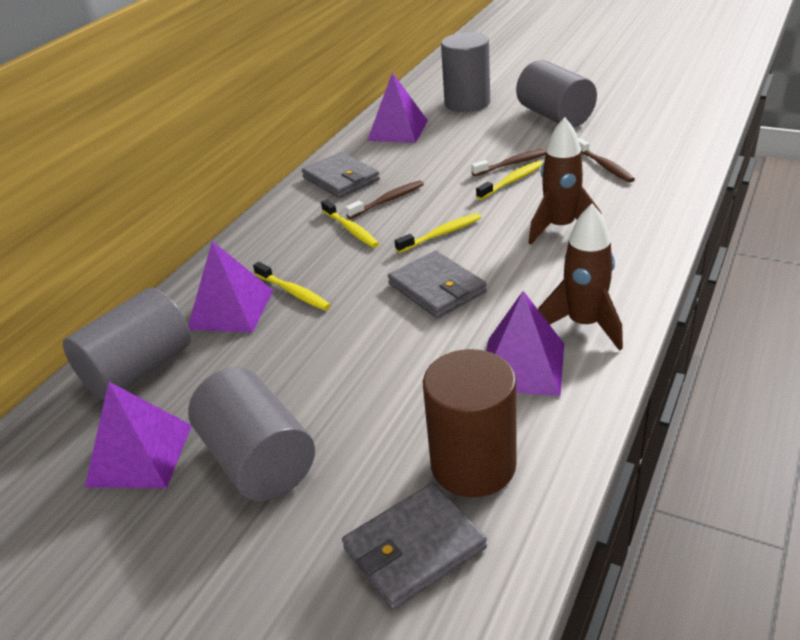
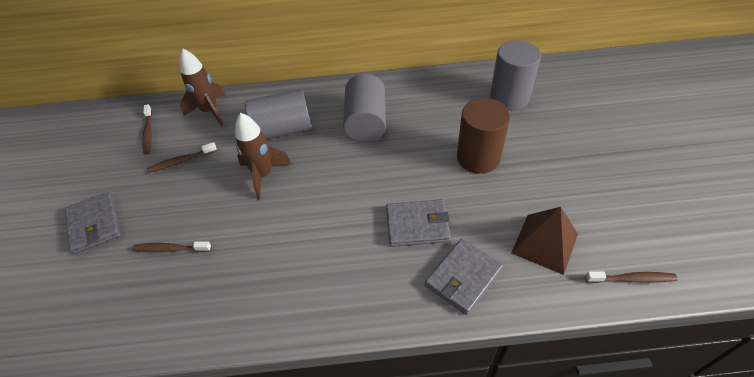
brown pyramid: 0 -> 1
brown toothbrush: 3 -> 4
grey cylinder: 4 -> 3
purple pyramid: 4 -> 0
yellow toothbrush: 4 -> 0

